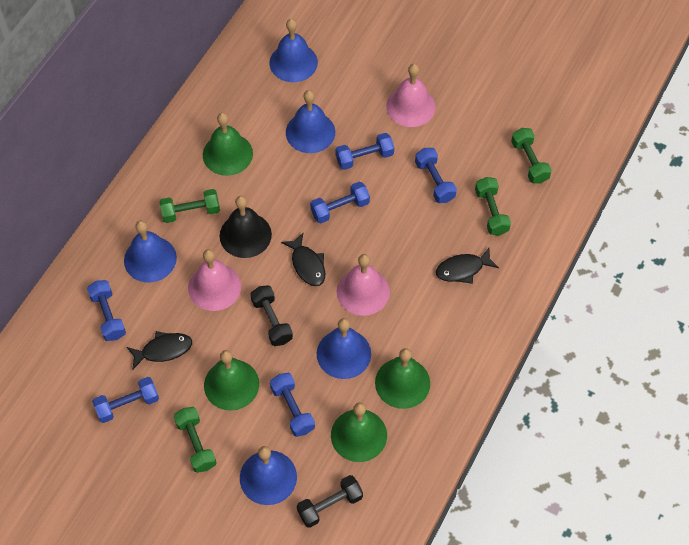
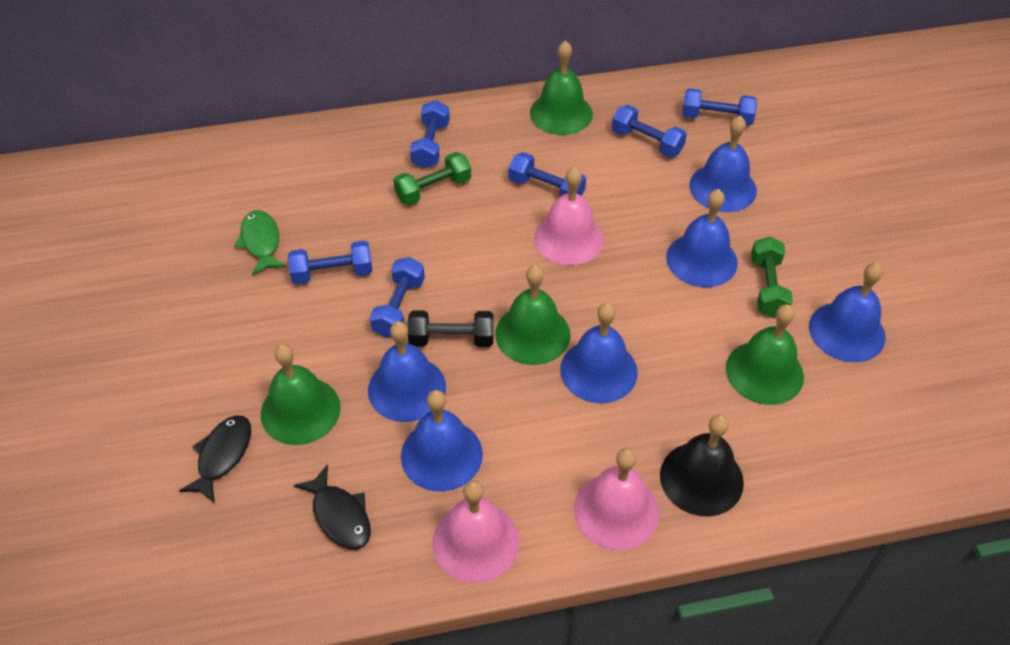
black dumbbell: 2 -> 1
black fish: 3 -> 2
blue bell: 5 -> 6
green dumbbell: 4 -> 2
green fish: 0 -> 1

